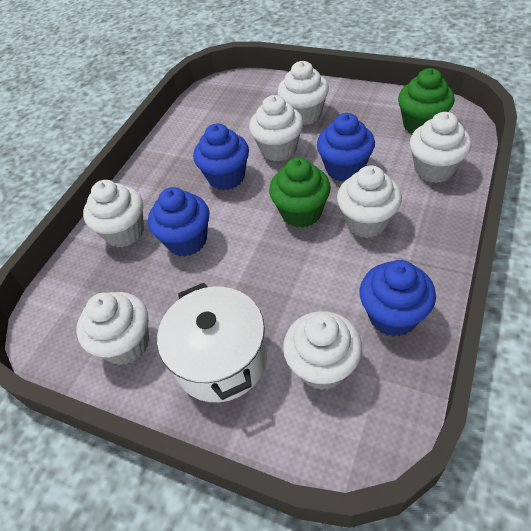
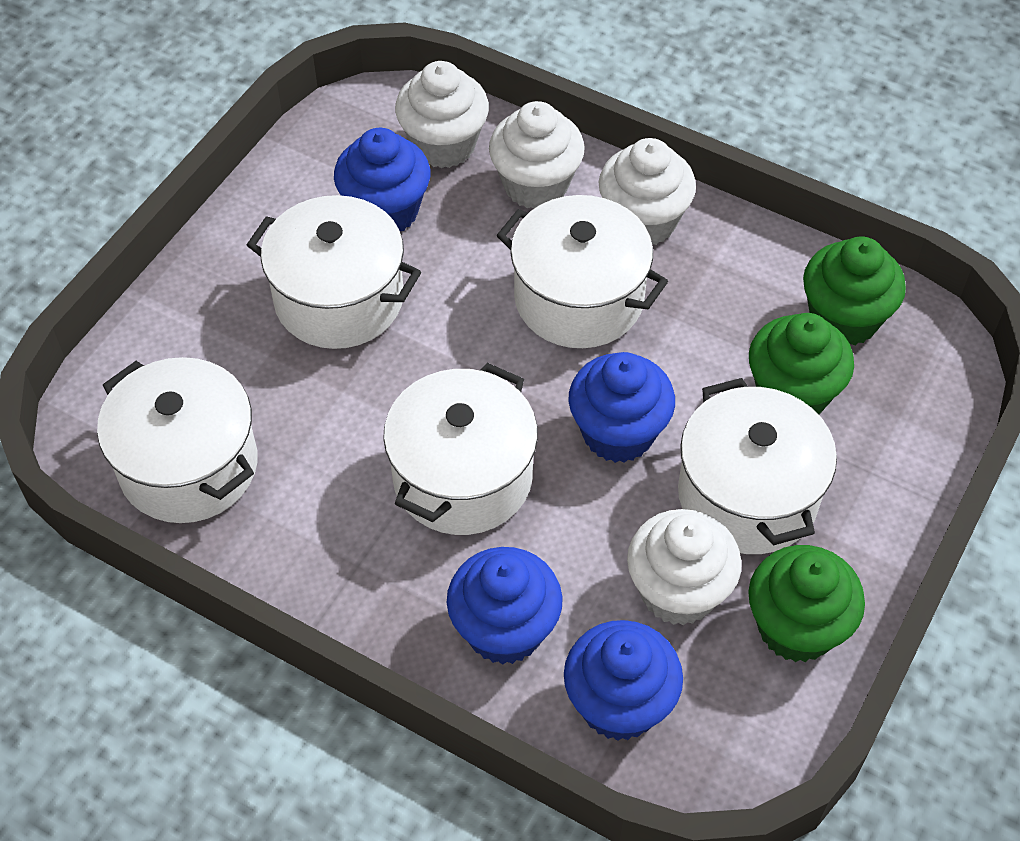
green cupcake: 2 -> 3
white cupcake: 7 -> 4
white pot: 1 -> 5

